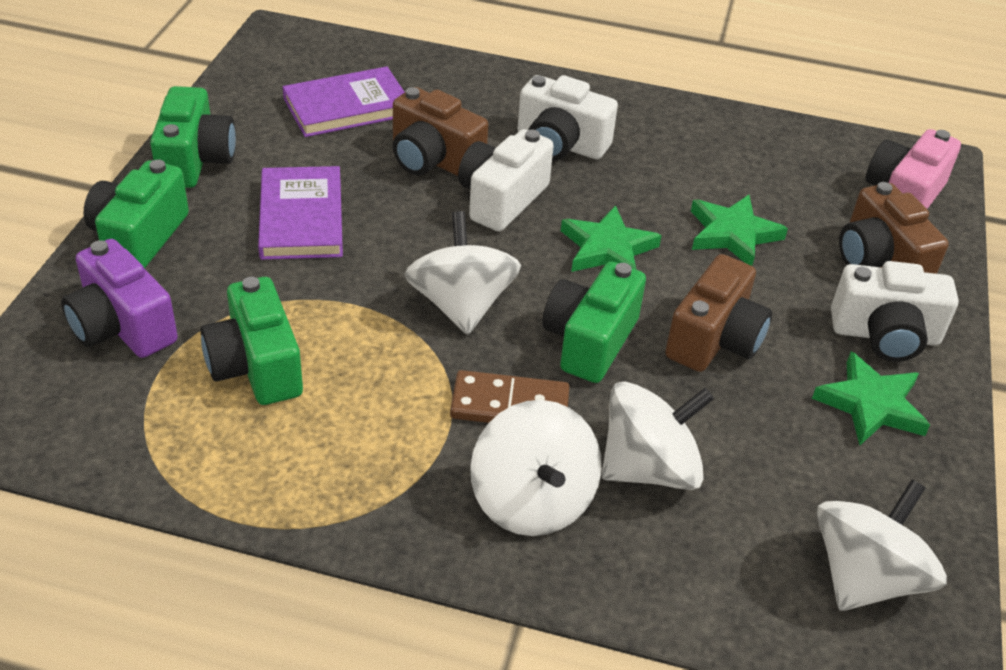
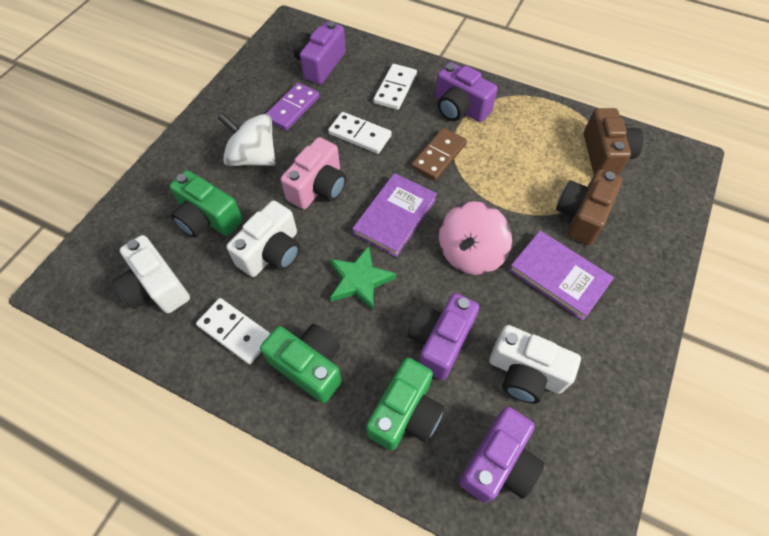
brown camera: 3 -> 2
green camera: 4 -> 3
green star: 3 -> 1
pink spinning top: 0 -> 1
purple camera: 1 -> 4
purple domino: 0 -> 1
white domino: 0 -> 3
white spinning top: 4 -> 1

